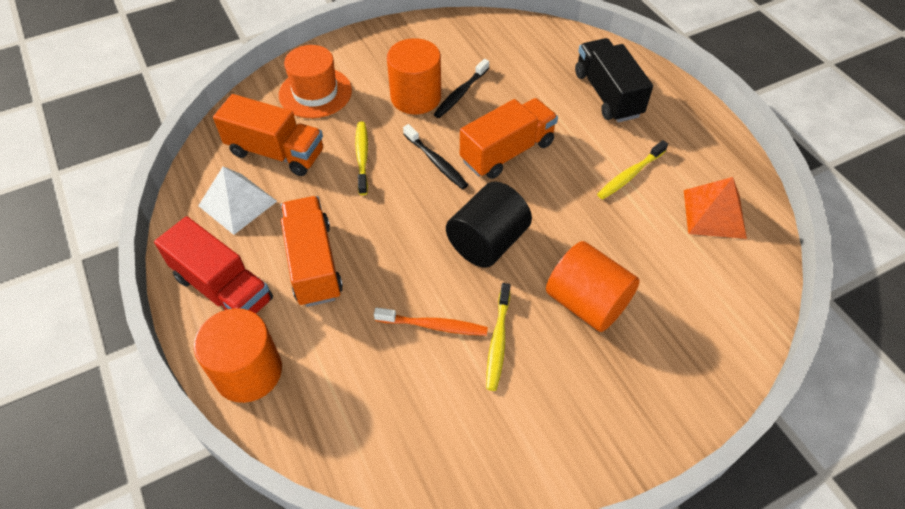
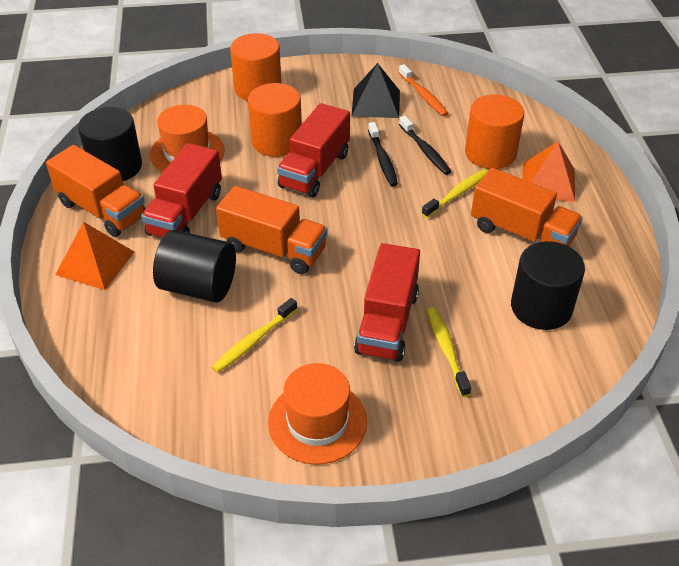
black cylinder: 1 -> 3
black pyramid: 0 -> 1
black truck: 1 -> 0
orange hat: 1 -> 2
orange pyramid: 1 -> 2
red truck: 1 -> 3
white pyramid: 1 -> 0

